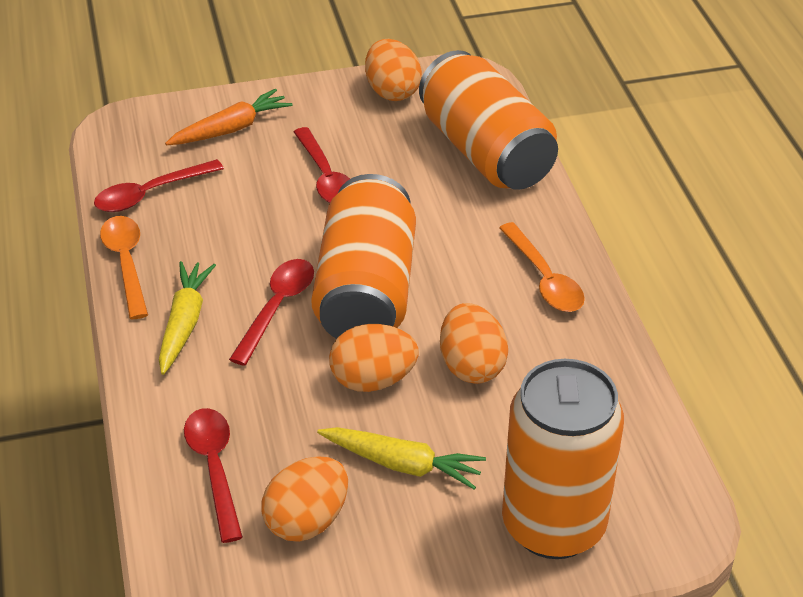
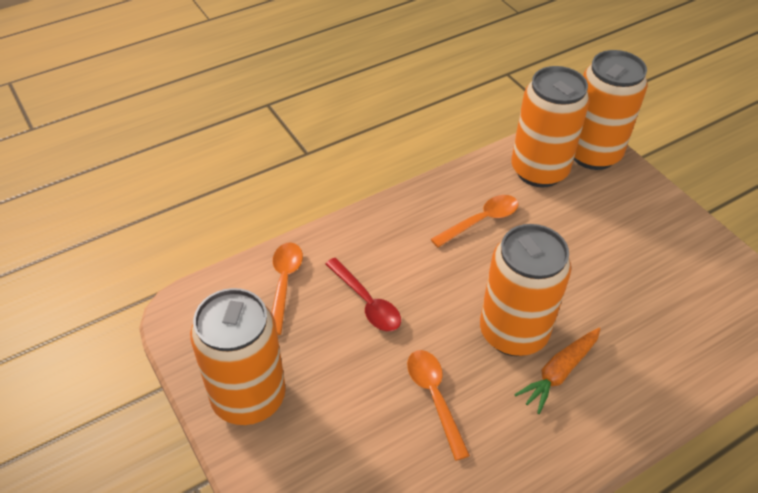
orange can: 3 -> 4
orange egg: 4 -> 0
orange spoon: 2 -> 3
red spoon: 4 -> 1
yellow carrot: 2 -> 0

